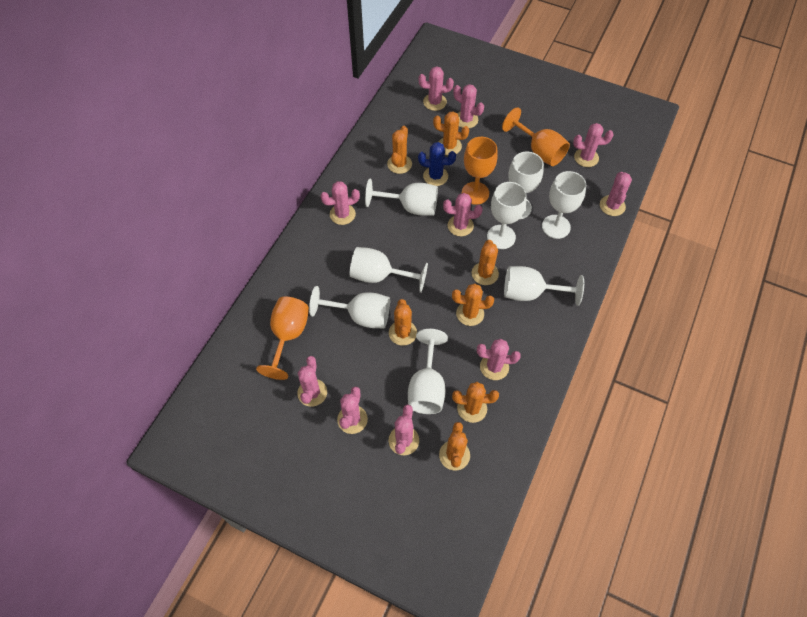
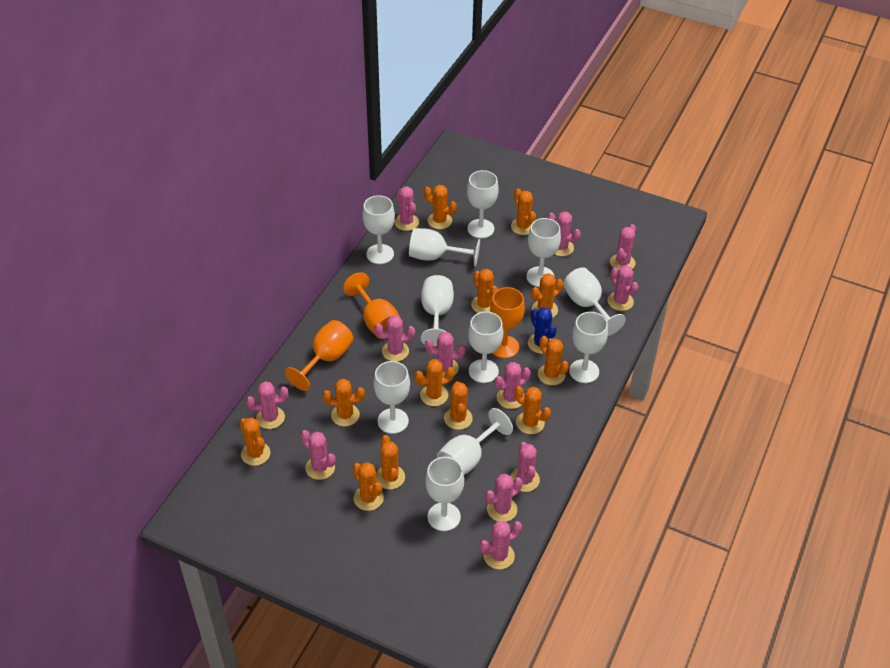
orange cactus: 7 -> 12
pink cactus: 10 -> 12
white goblet: 8 -> 11

